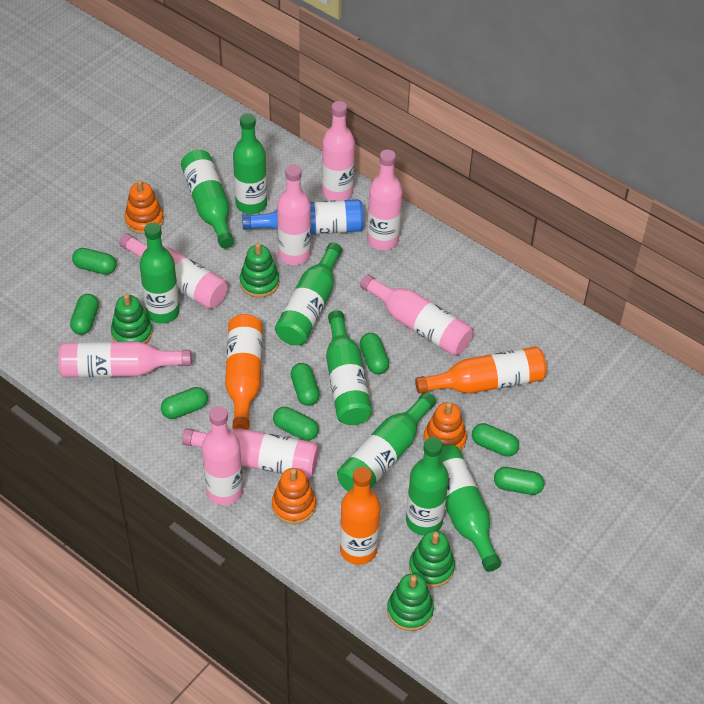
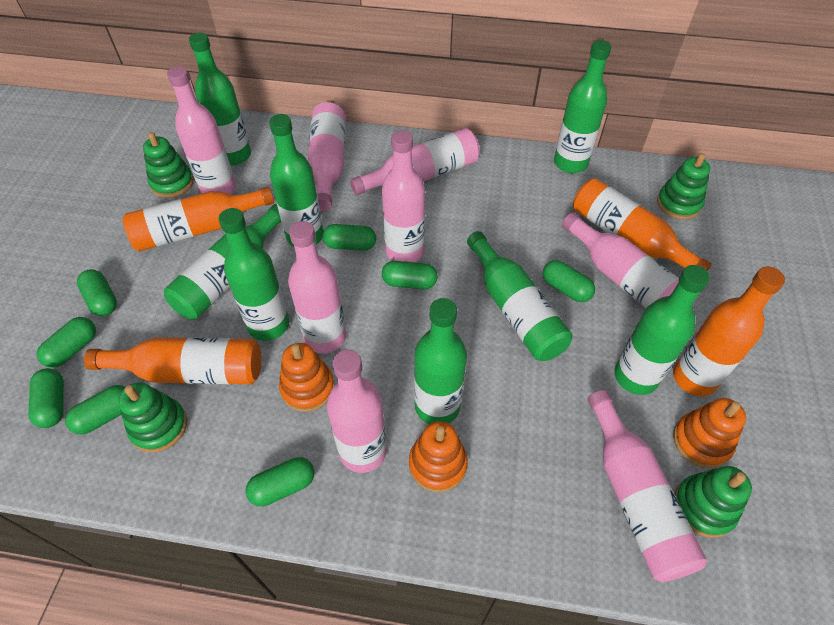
blue bottle: 1 -> 0
orange bottle: 3 -> 4

